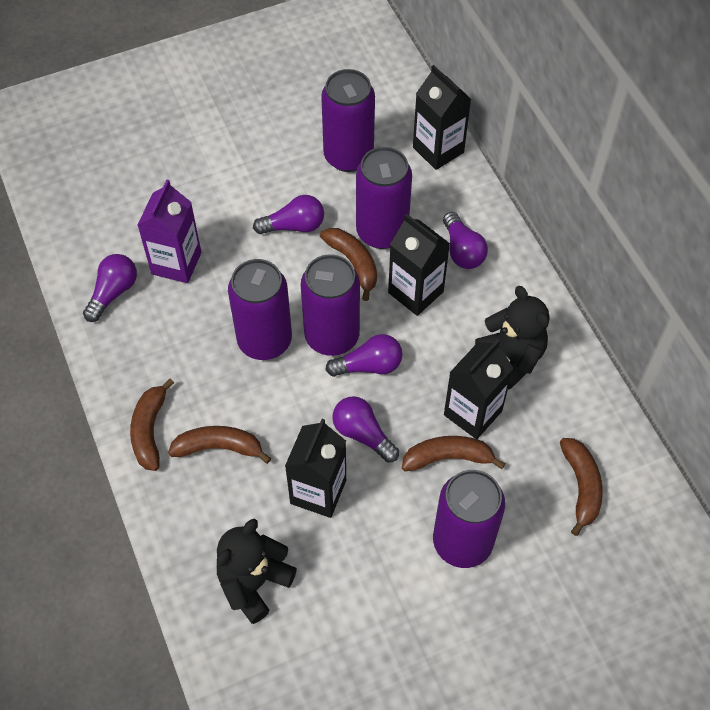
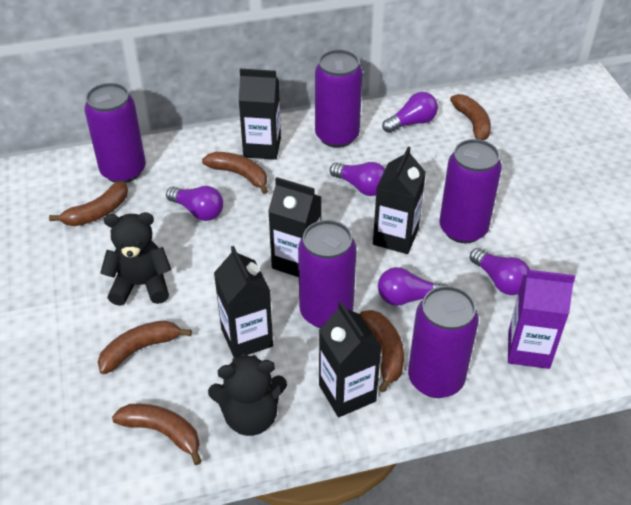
black carton: 4 -> 5
brown banana: 5 -> 6

